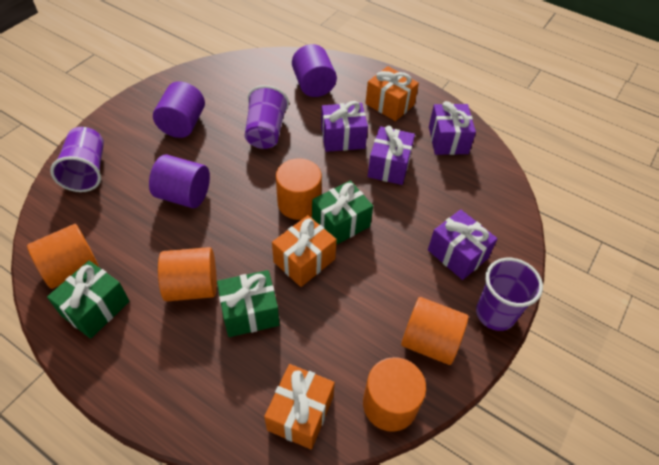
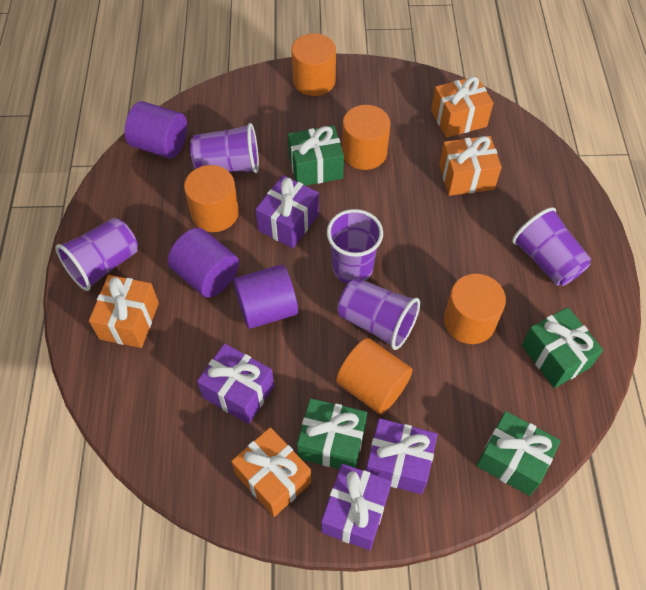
green gift: 3 -> 4
orange gift: 3 -> 4
purple cup: 3 -> 5

